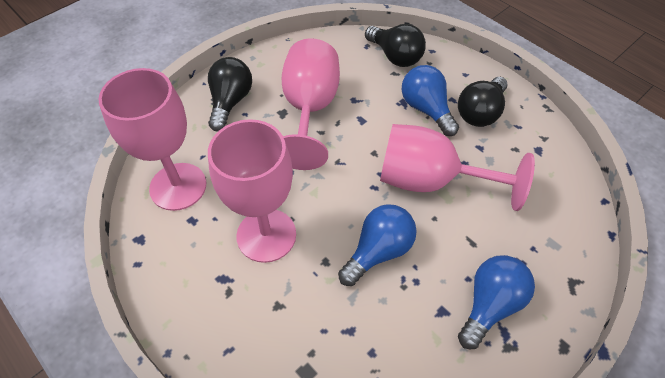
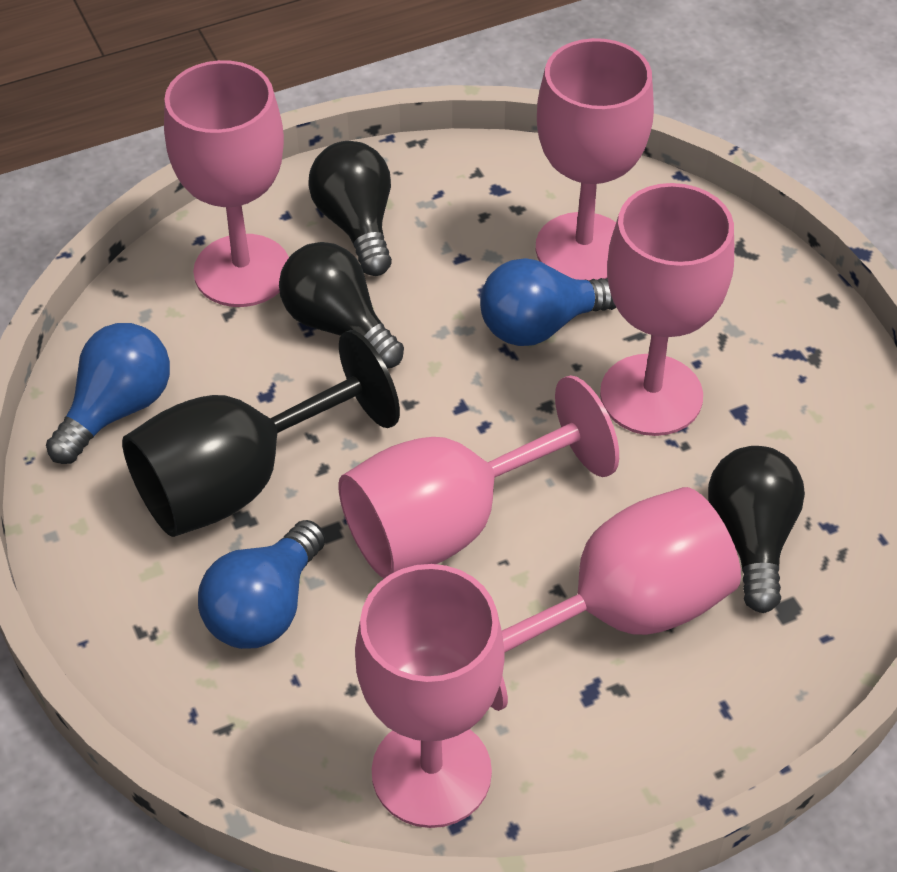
black goblet: 0 -> 1
pink goblet: 4 -> 6

